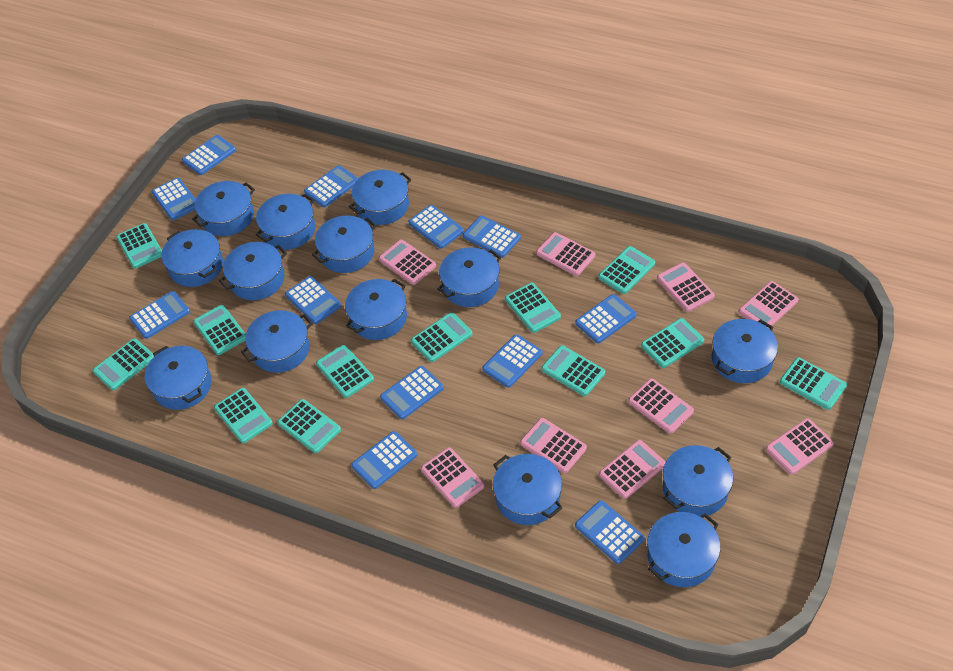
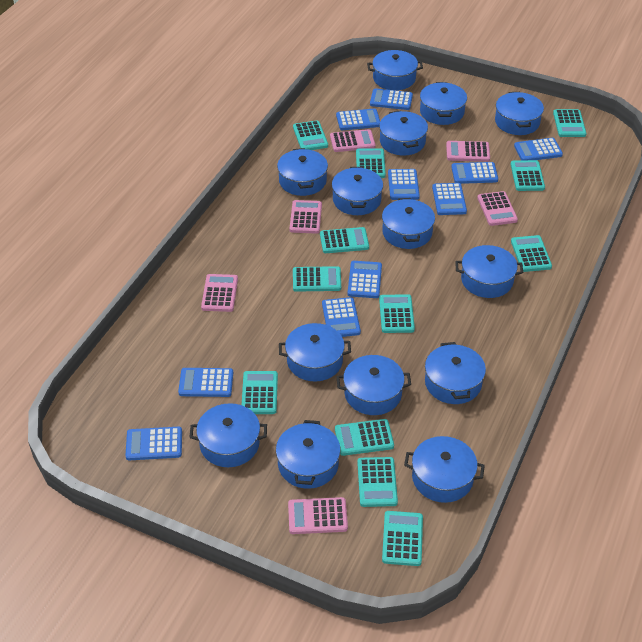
blue calculator: 12 -> 10
pink calculator: 9 -> 6

